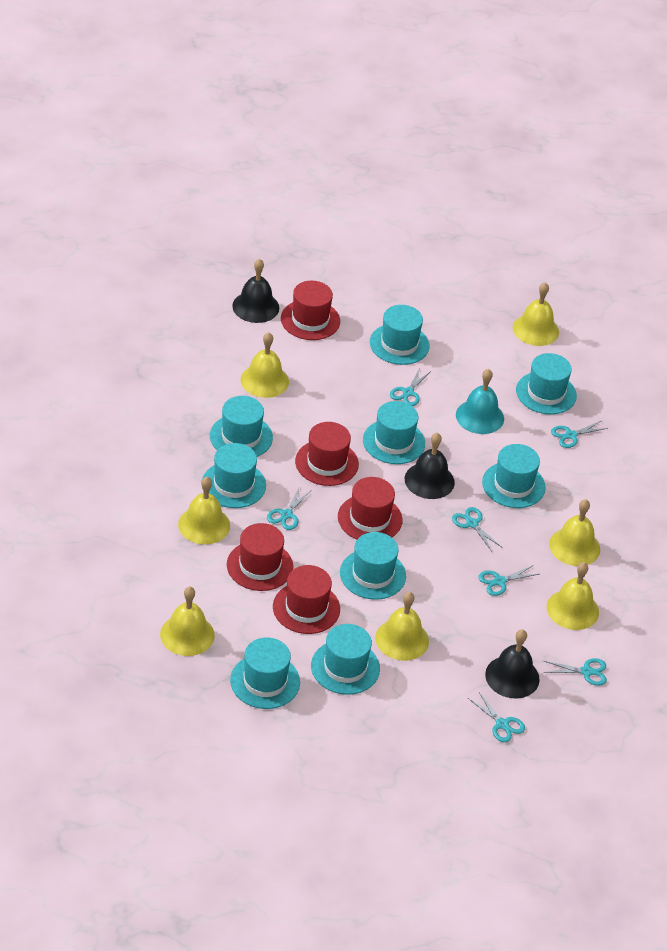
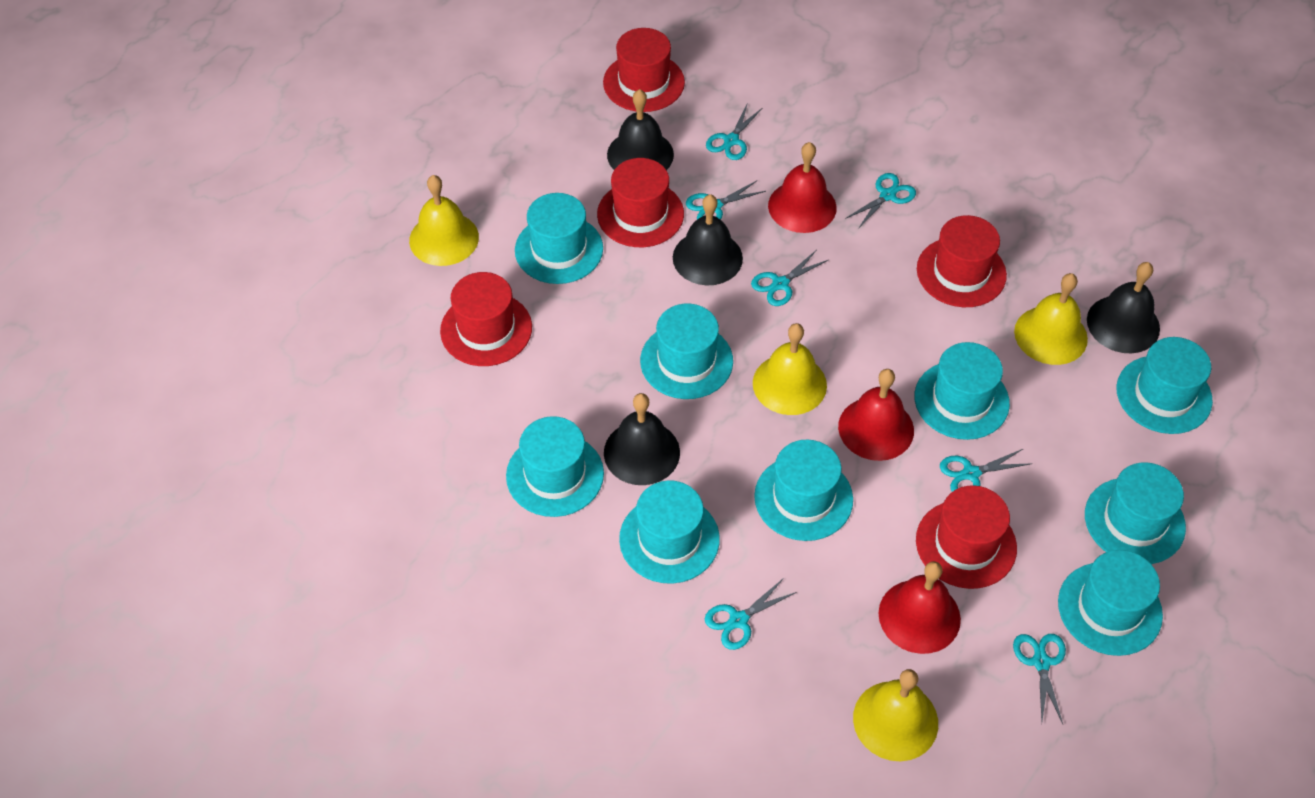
black bell: 3 -> 4
red bell: 0 -> 3
turquoise bell: 1 -> 0
yellow bell: 7 -> 4

